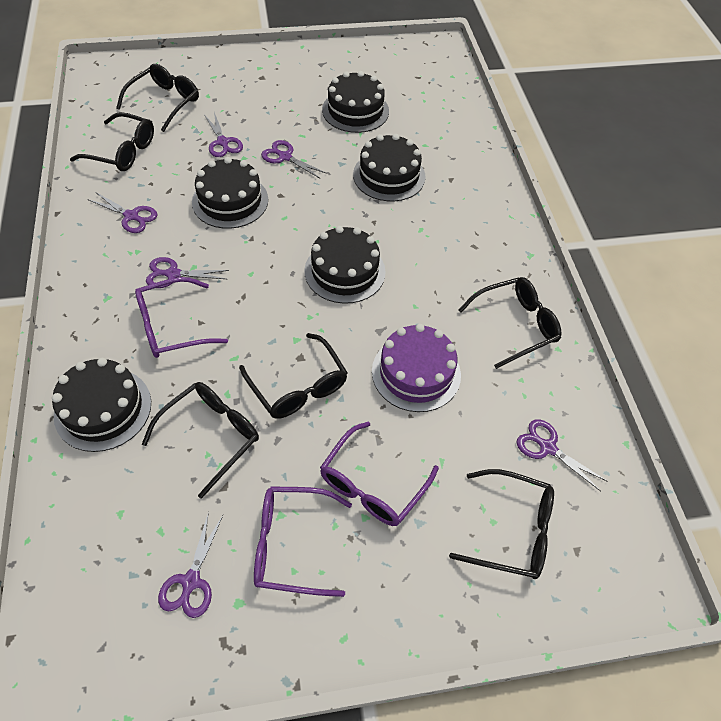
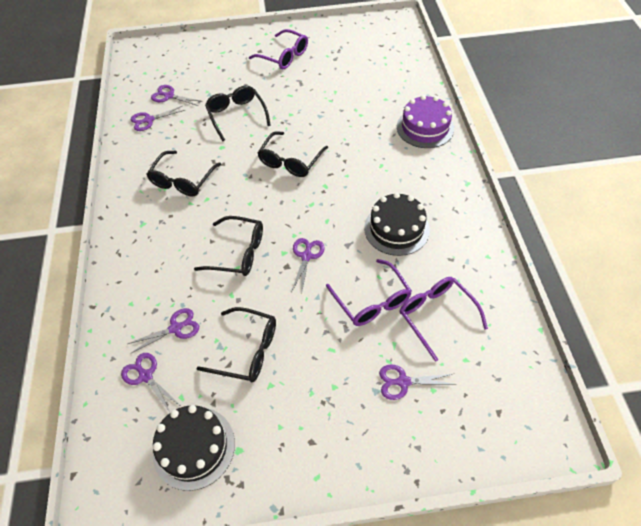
black cake: 5 -> 2
black glasses: 6 -> 5

